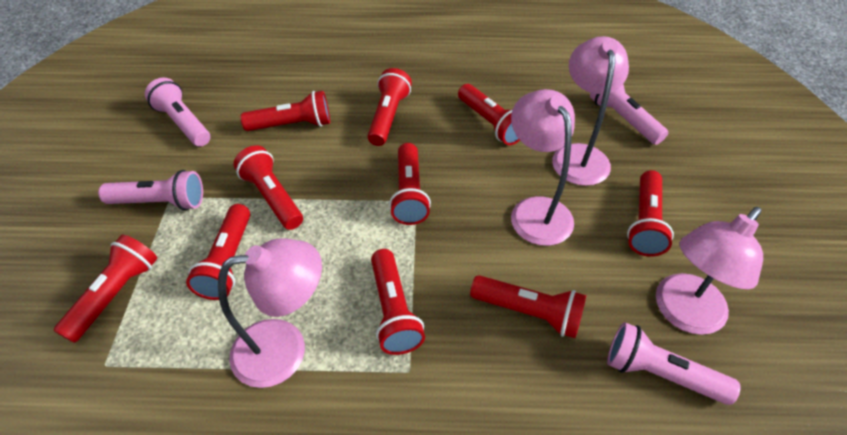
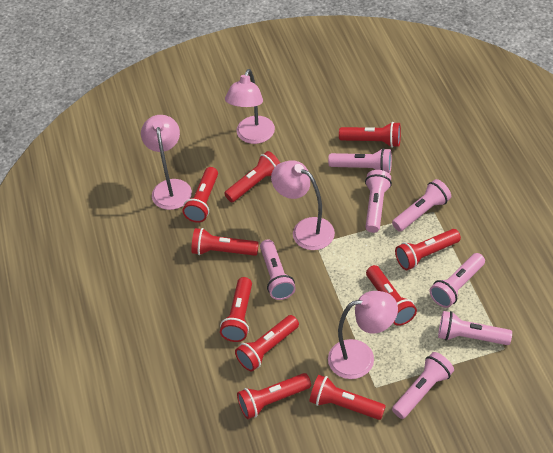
pink flashlight: 4 -> 7

